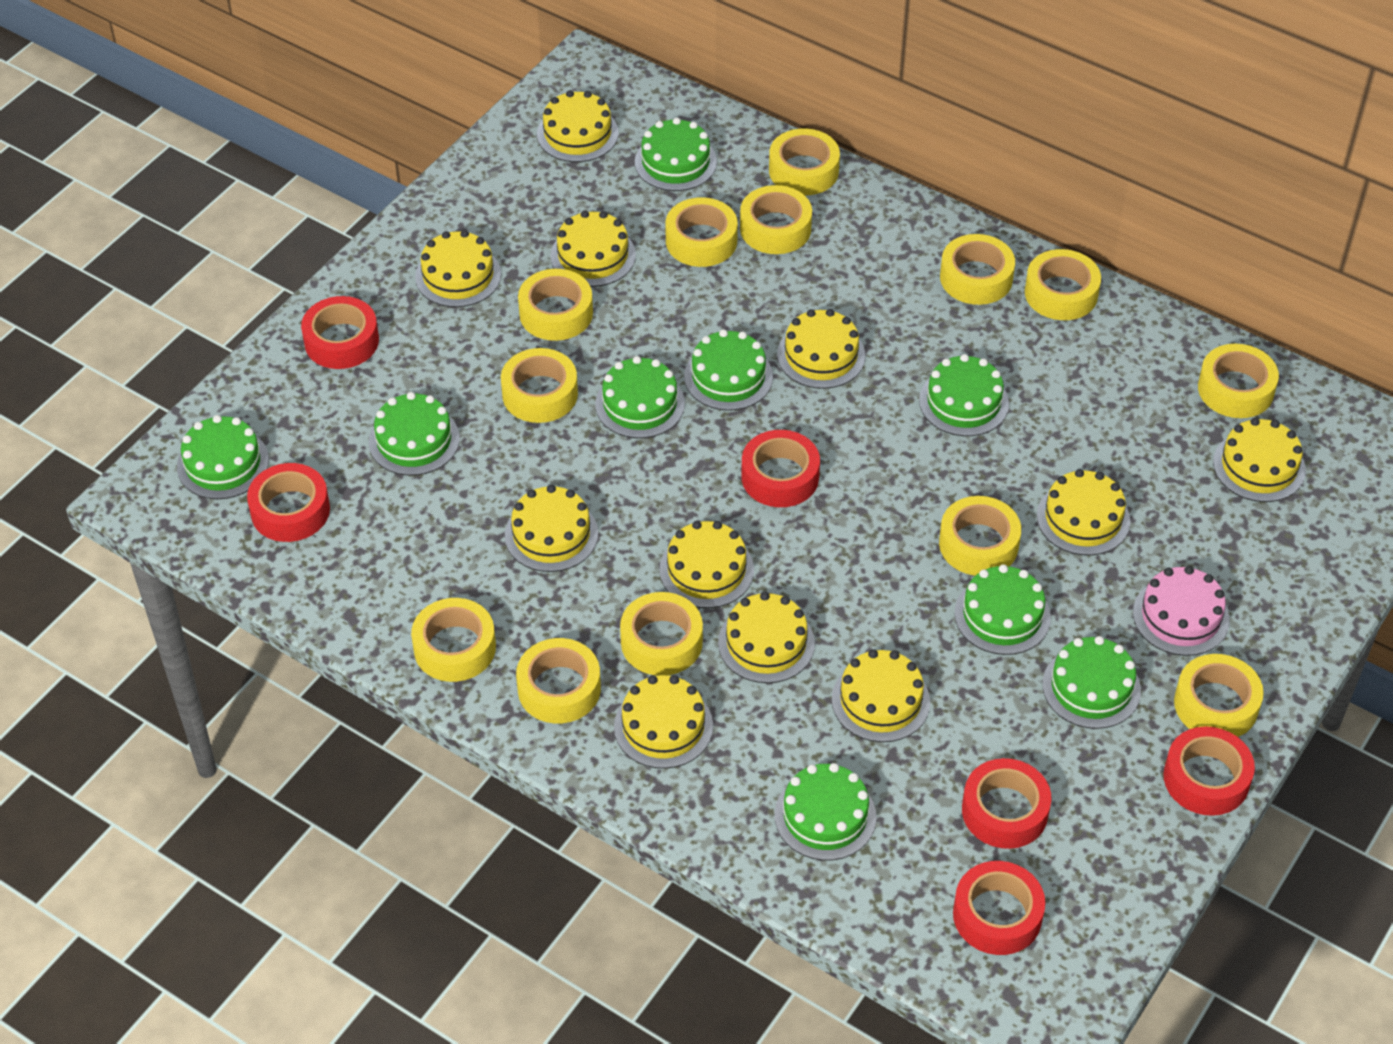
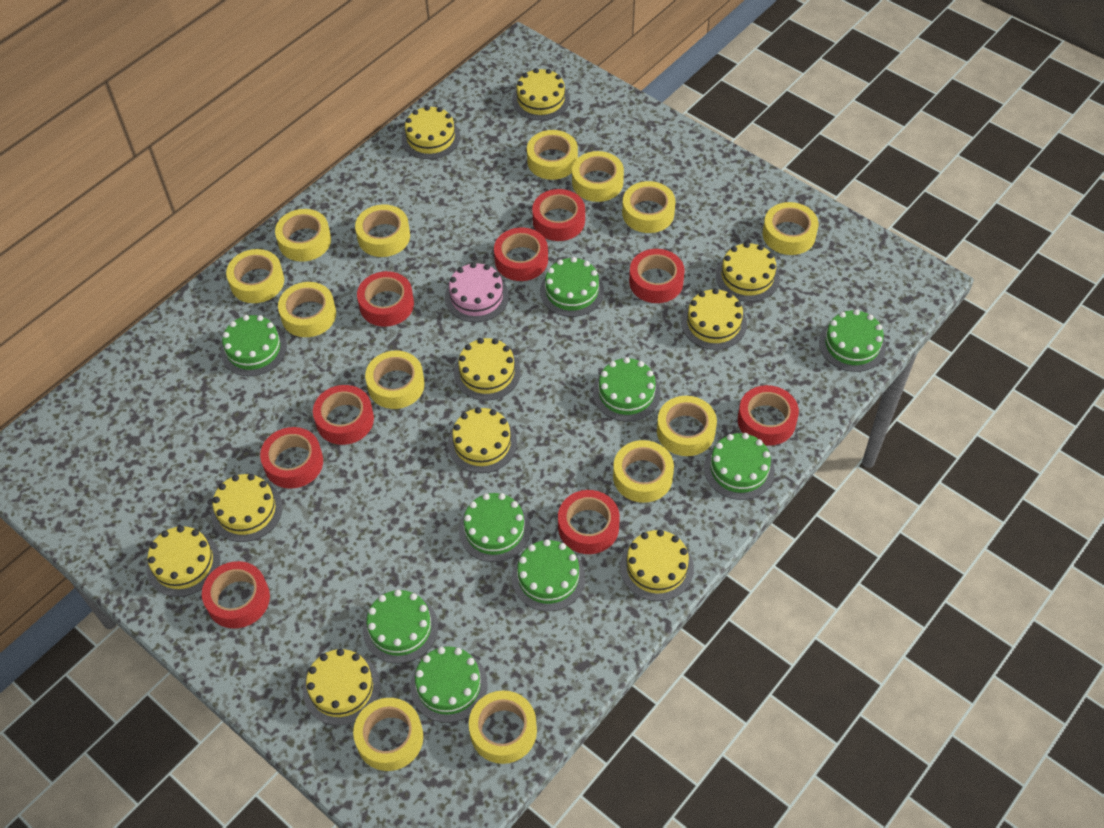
red tape: 6 -> 9
yellow cake: 11 -> 10

